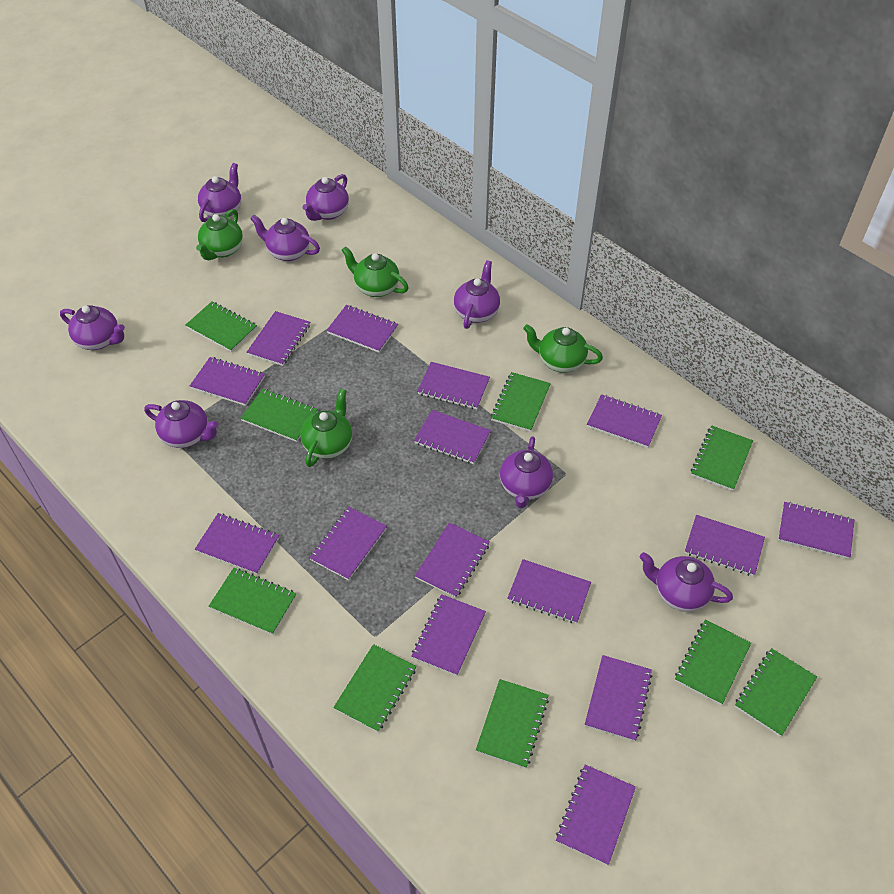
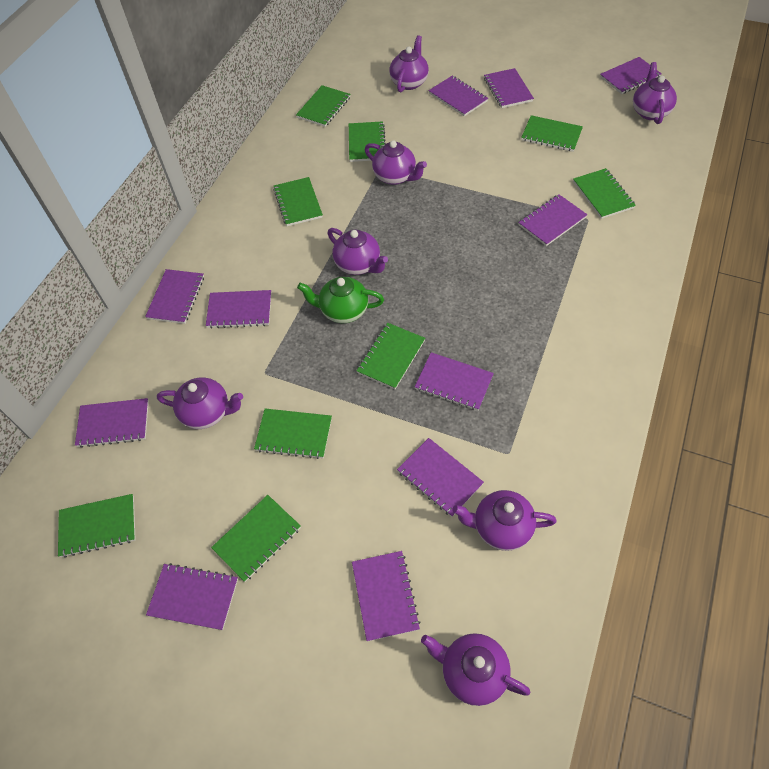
green teapot: 4 -> 1
purple notebook: 15 -> 11
purple teapot: 8 -> 7

